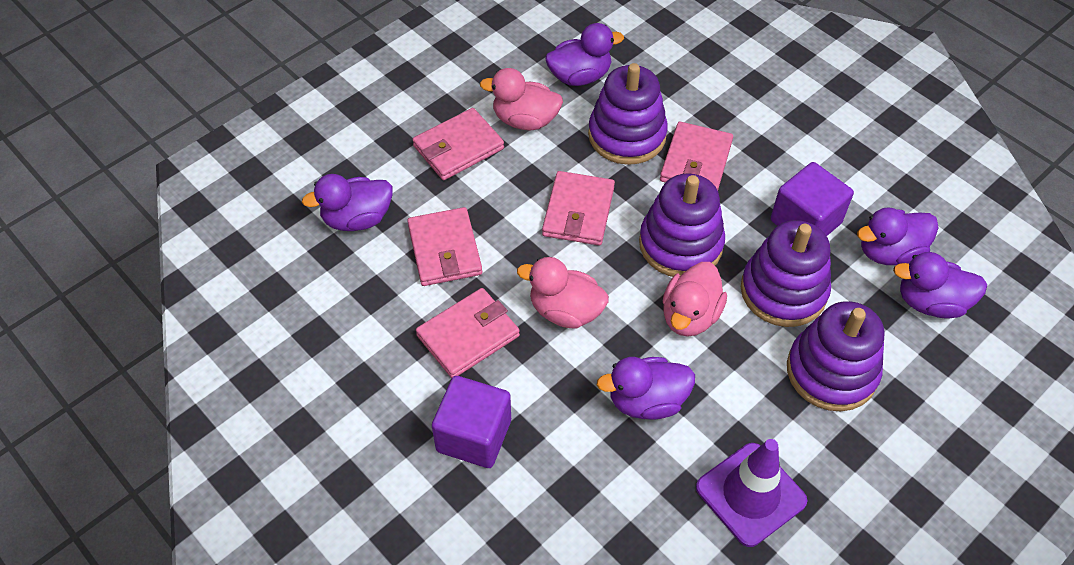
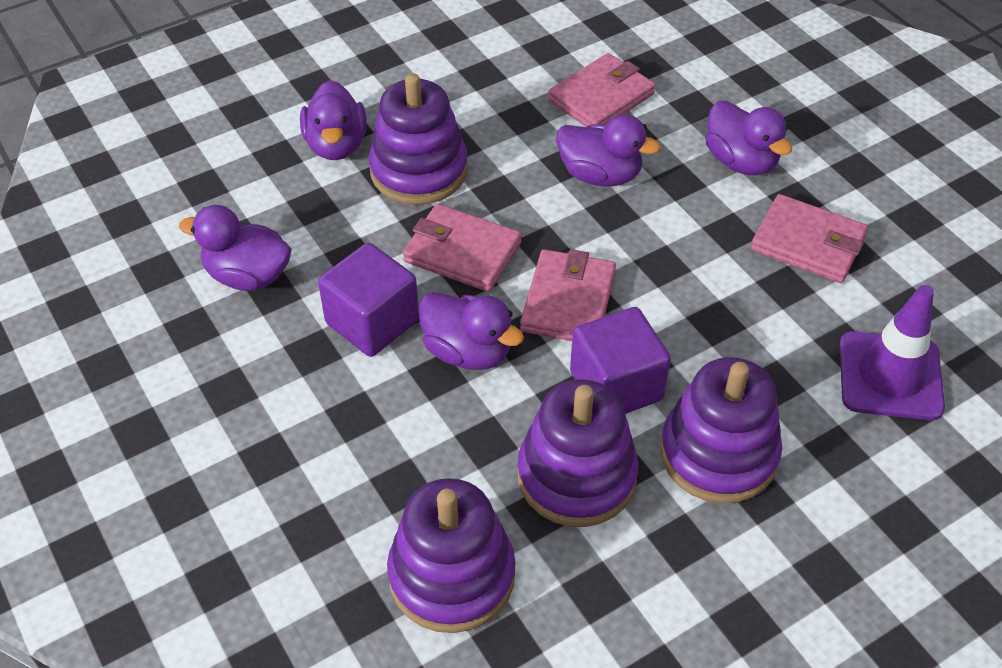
pink duck: 3 -> 0
pink wallet: 5 -> 4

